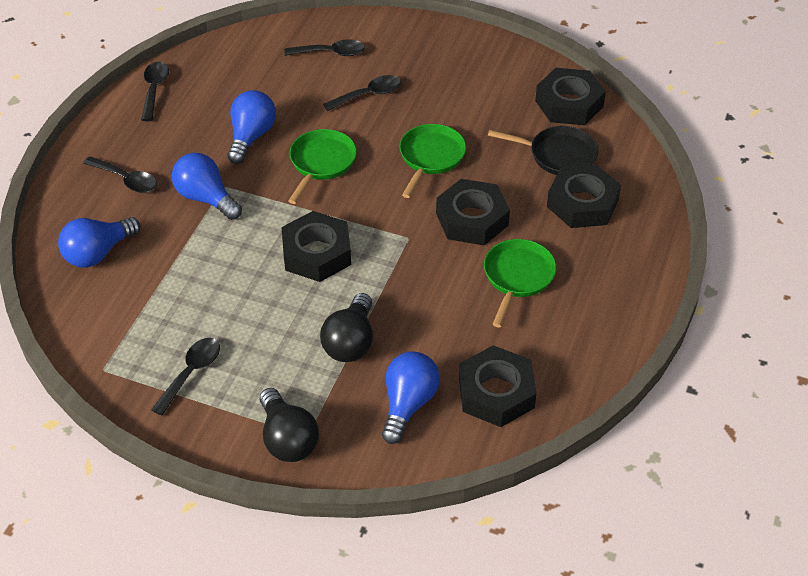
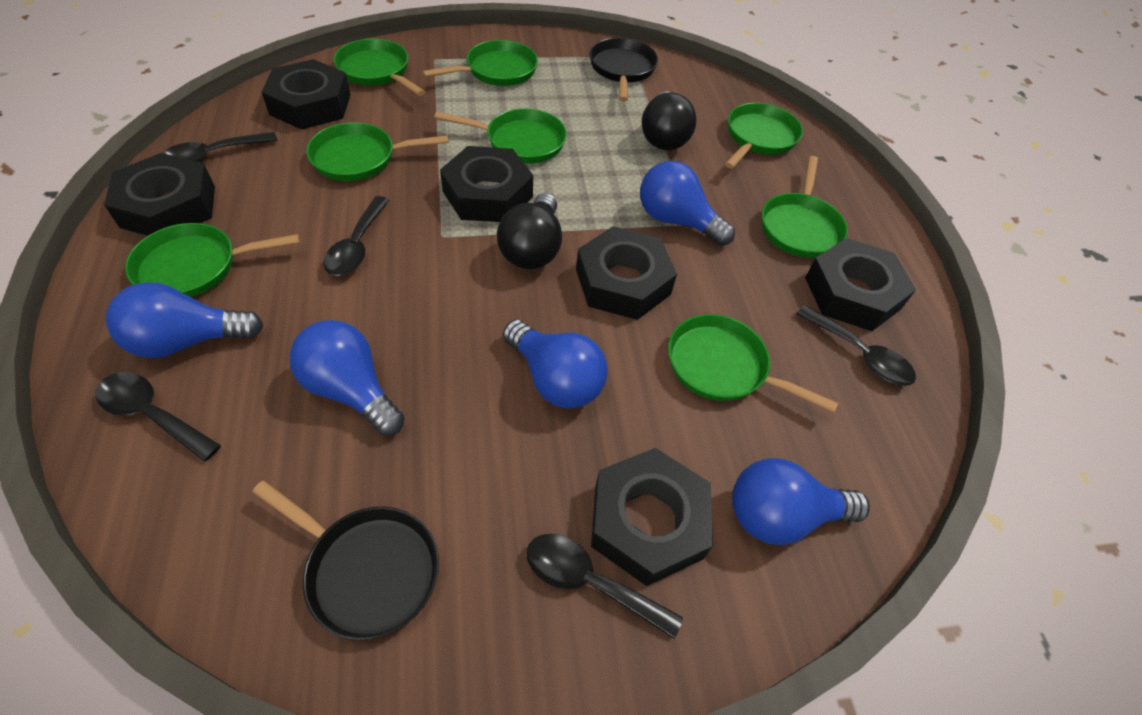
black nut: 5 -> 6
black pan: 1 -> 2
blue light bulb: 4 -> 5
green pan: 3 -> 8

